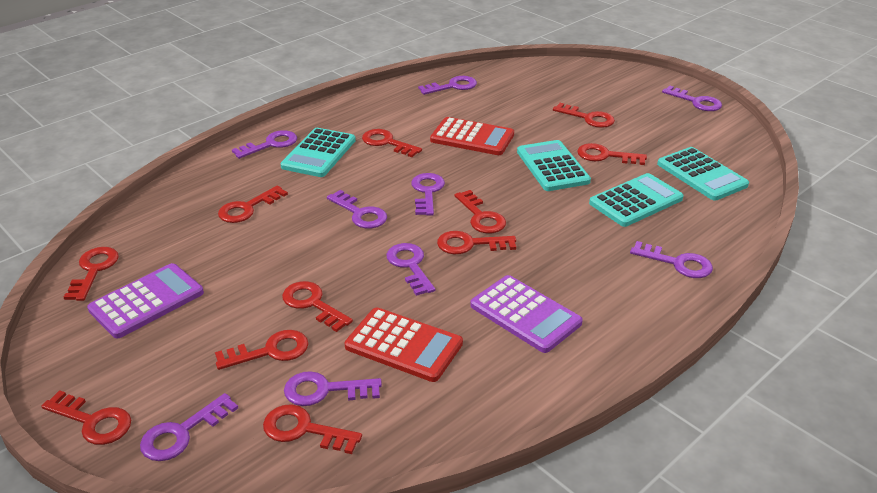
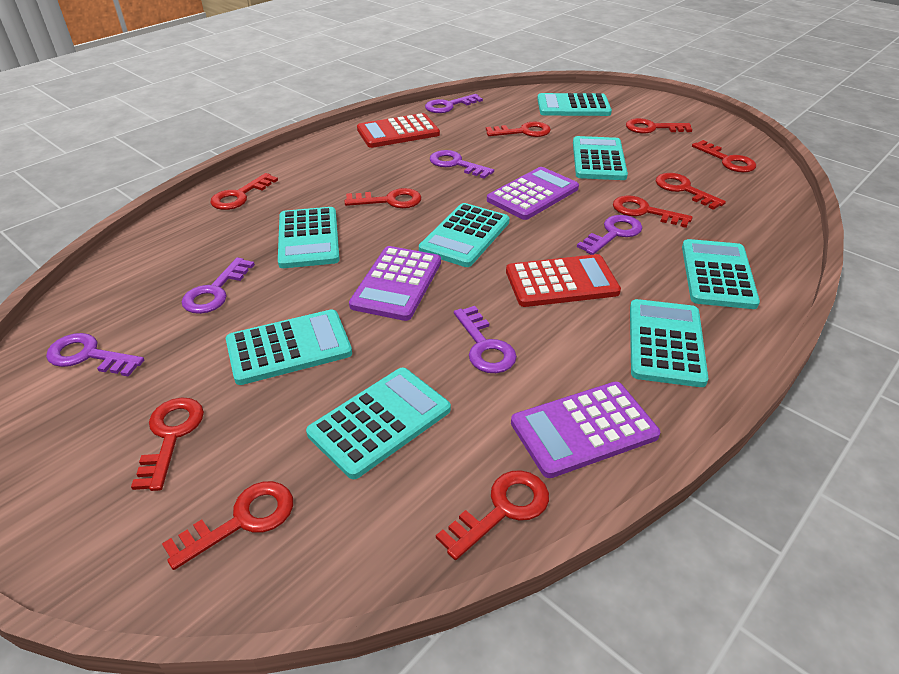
purple calculator: 2 -> 3
purple key: 9 -> 6
red key: 11 -> 10
turquoise calculator: 4 -> 8

